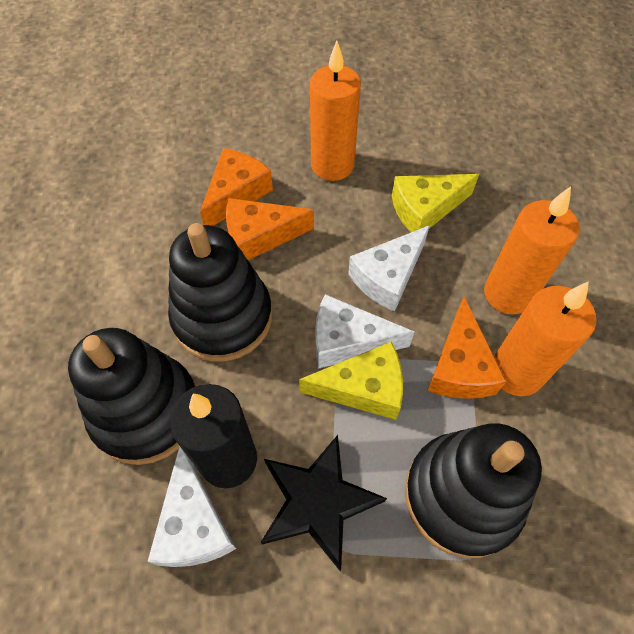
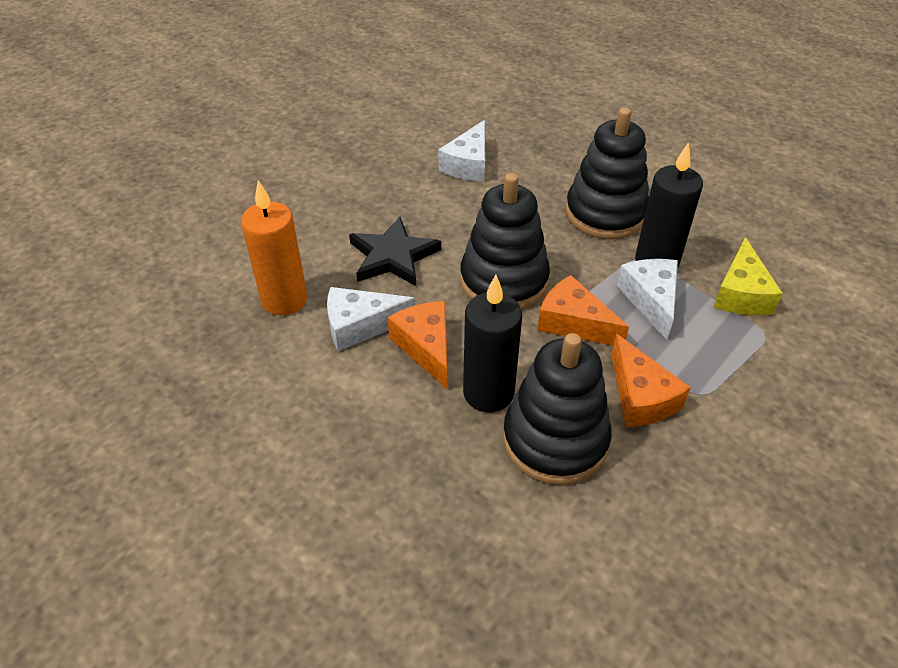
black candle: 1 -> 2
orange candle: 3 -> 1
yellow cheese: 2 -> 1

